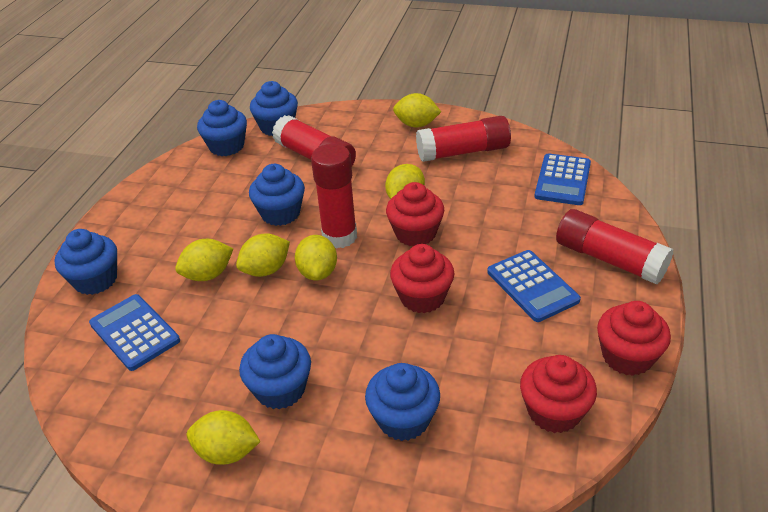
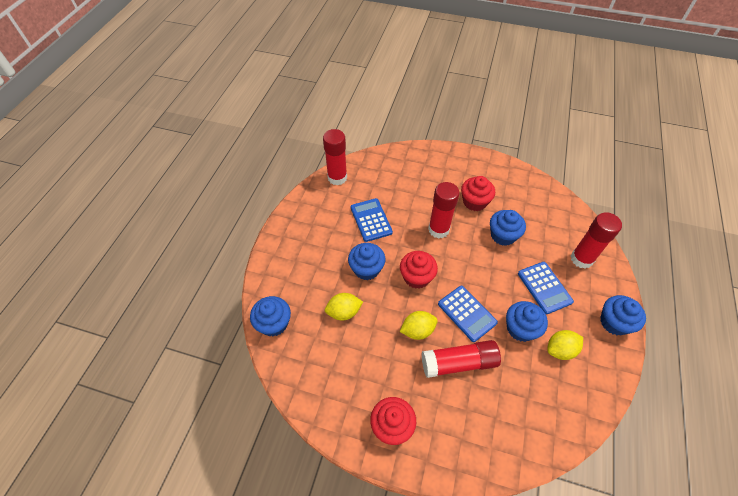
blue cupcake: 6 -> 5
red cupcake: 4 -> 3
yellow lemon: 6 -> 3

